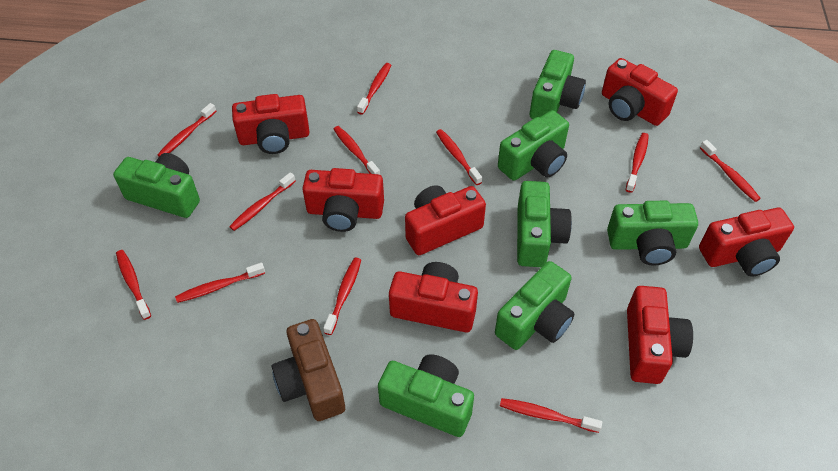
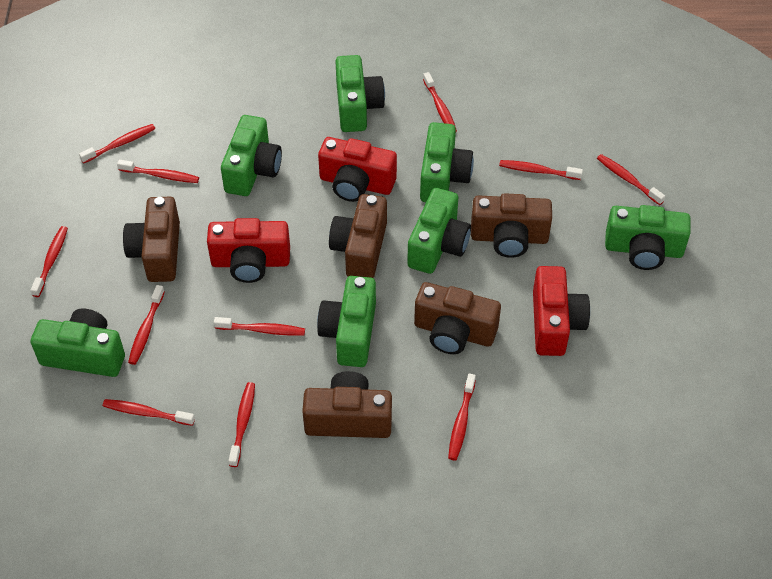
brown camera: 1 -> 5
red camera: 7 -> 3

